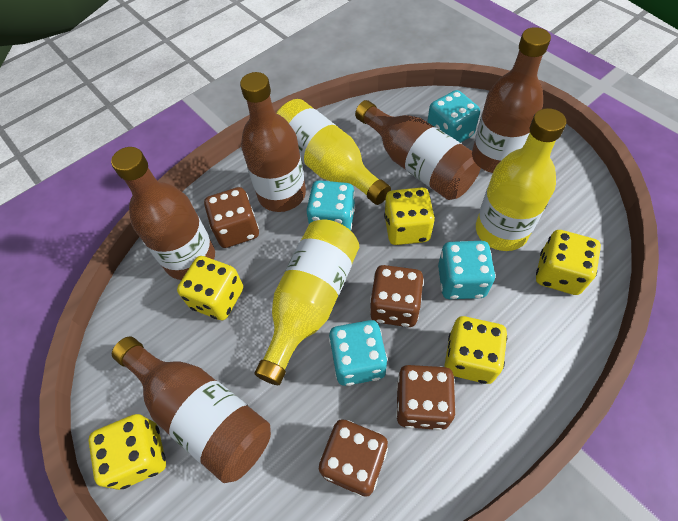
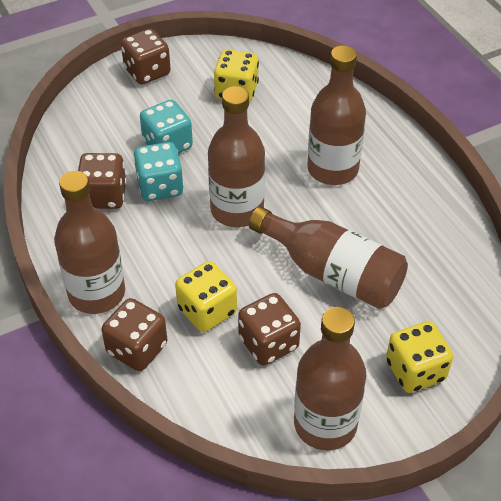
turquoise dice: 4 -> 2
yellow bottle: 3 -> 0
yellow dice: 5 -> 3

